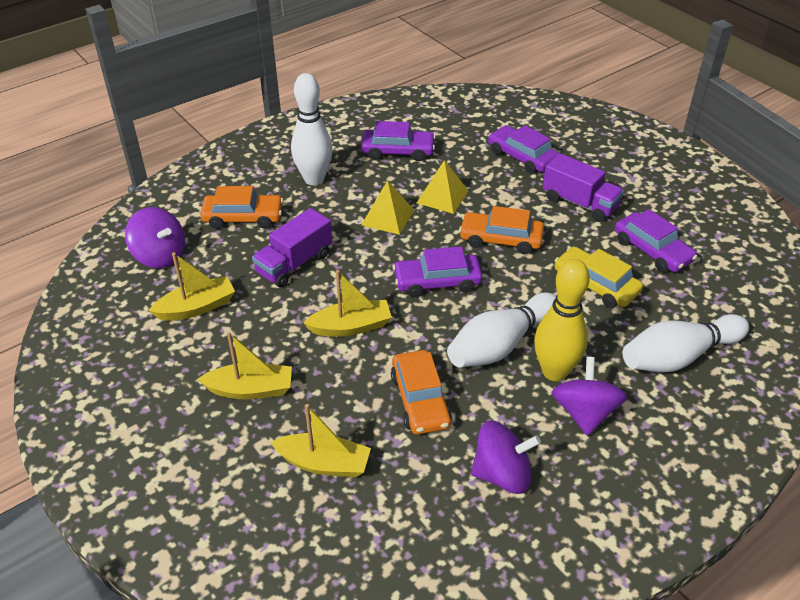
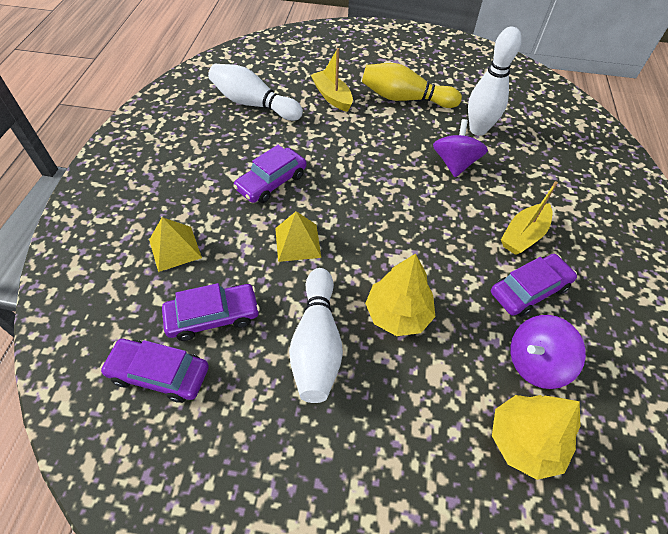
orange car: 3 -> 0
purple spinning top: 3 -> 2
purple truck: 2 -> 0
yellow boat: 4 -> 2
yellow car: 1 -> 0
yellow tree: 0 -> 2

